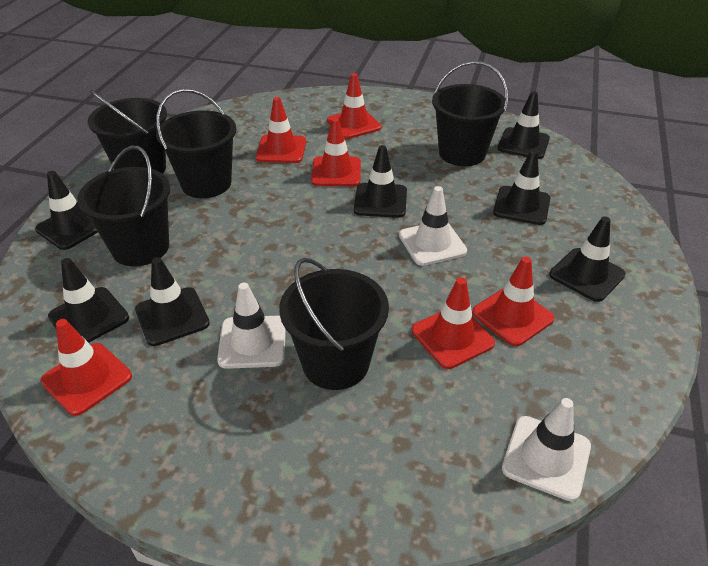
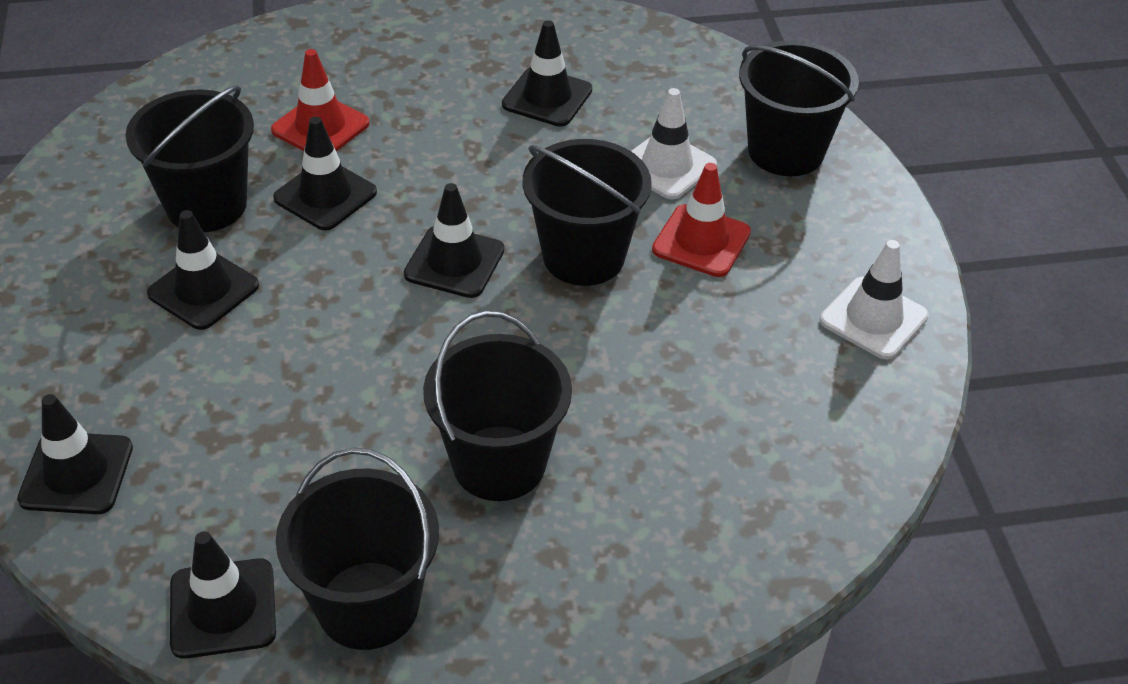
black traffic cone: 7 -> 6
red traffic cone: 6 -> 2
white traffic cone: 3 -> 2

